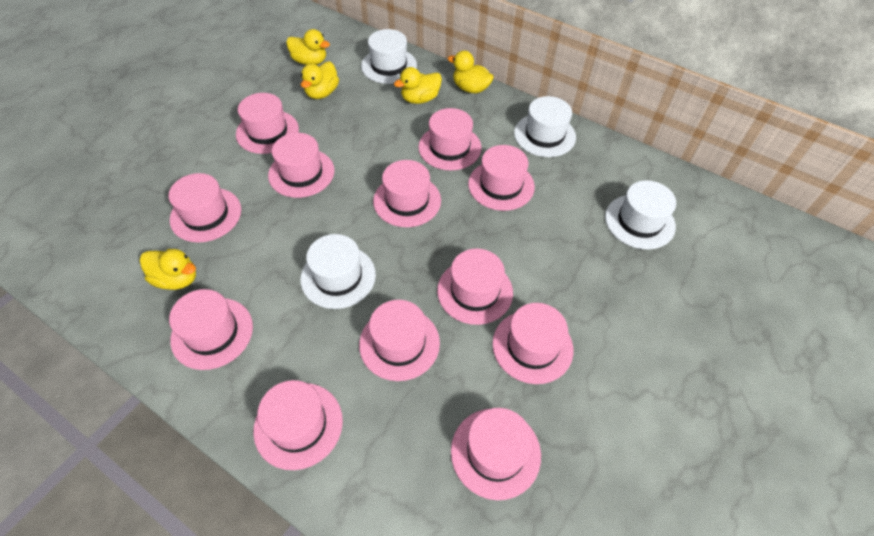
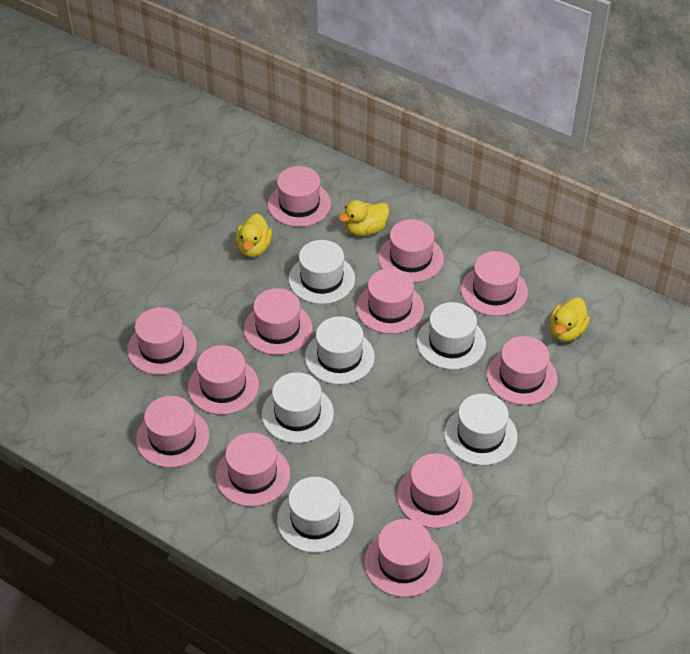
white hat: 4 -> 6
yellow duck: 5 -> 3

